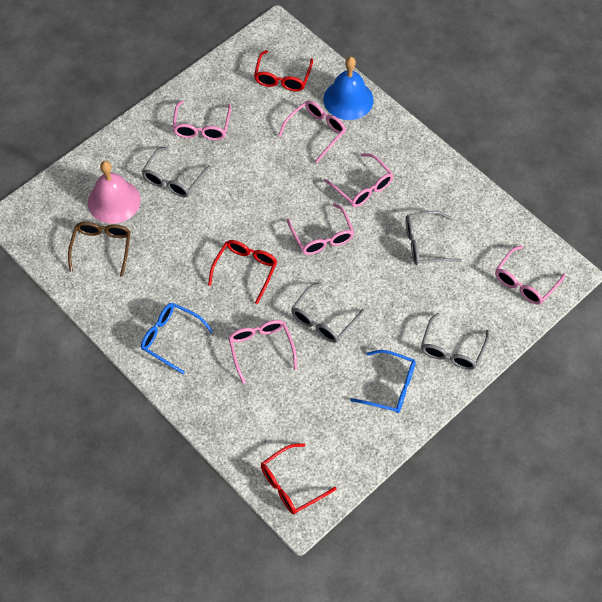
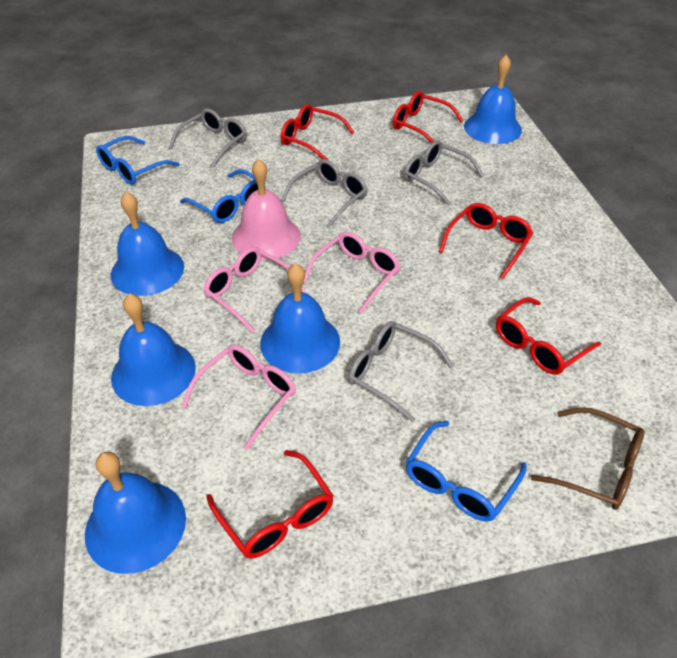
blue bell: 1 -> 5
blue glasses: 2 -> 3
pink glasses: 6 -> 3
red glasses: 3 -> 5

